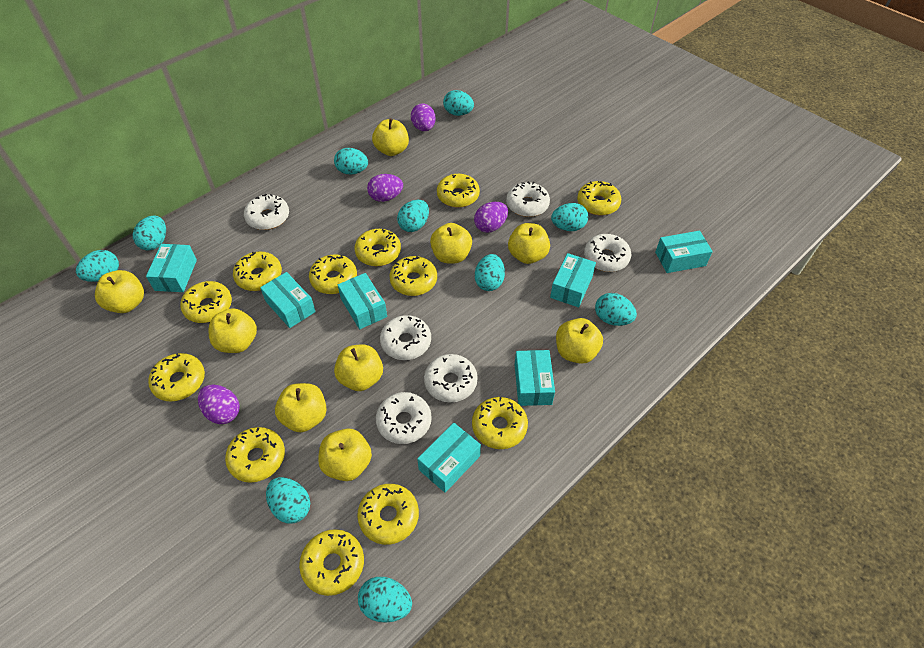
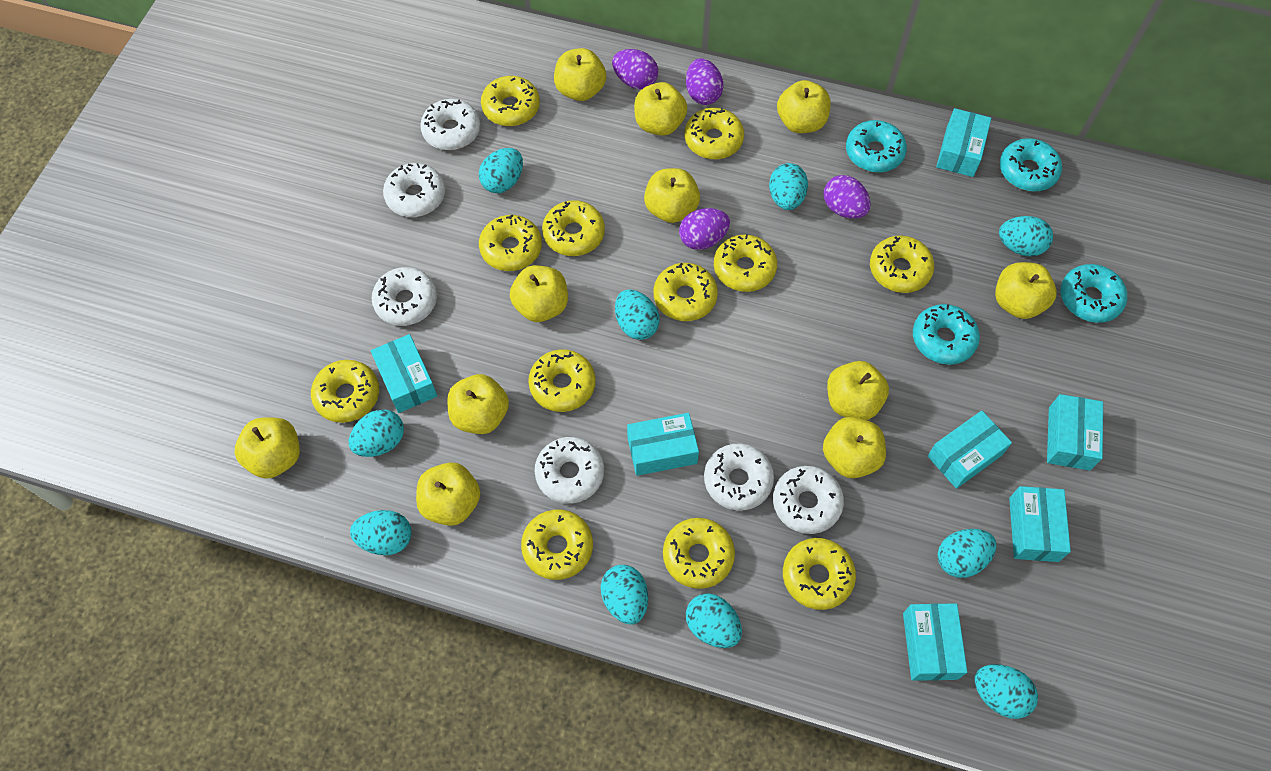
turquoise donut: 0 -> 4
yellow apple: 9 -> 11

